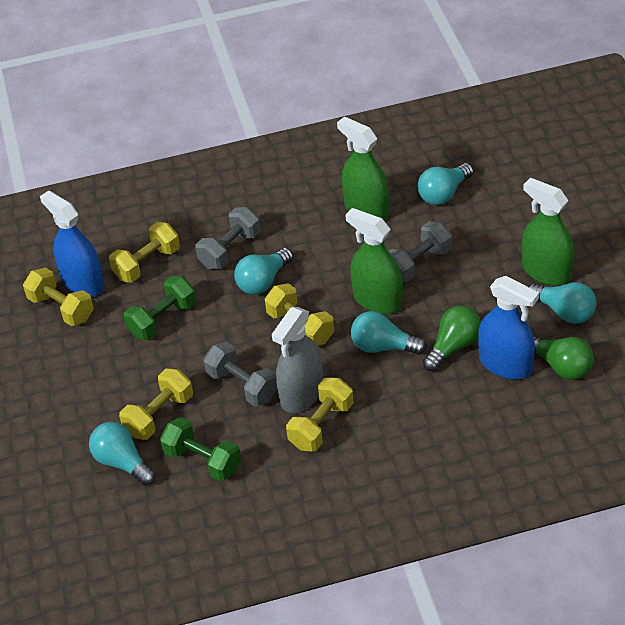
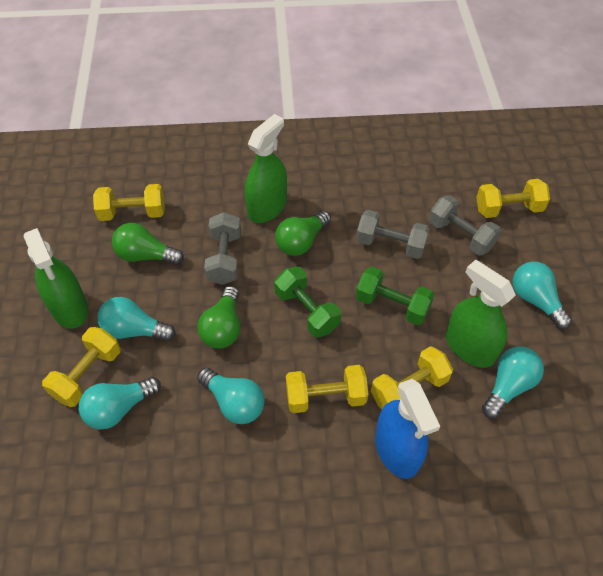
blue spray bottle: 2 -> 1
green light bulb: 2 -> 3
grey spray bottle: 1 -> 0

